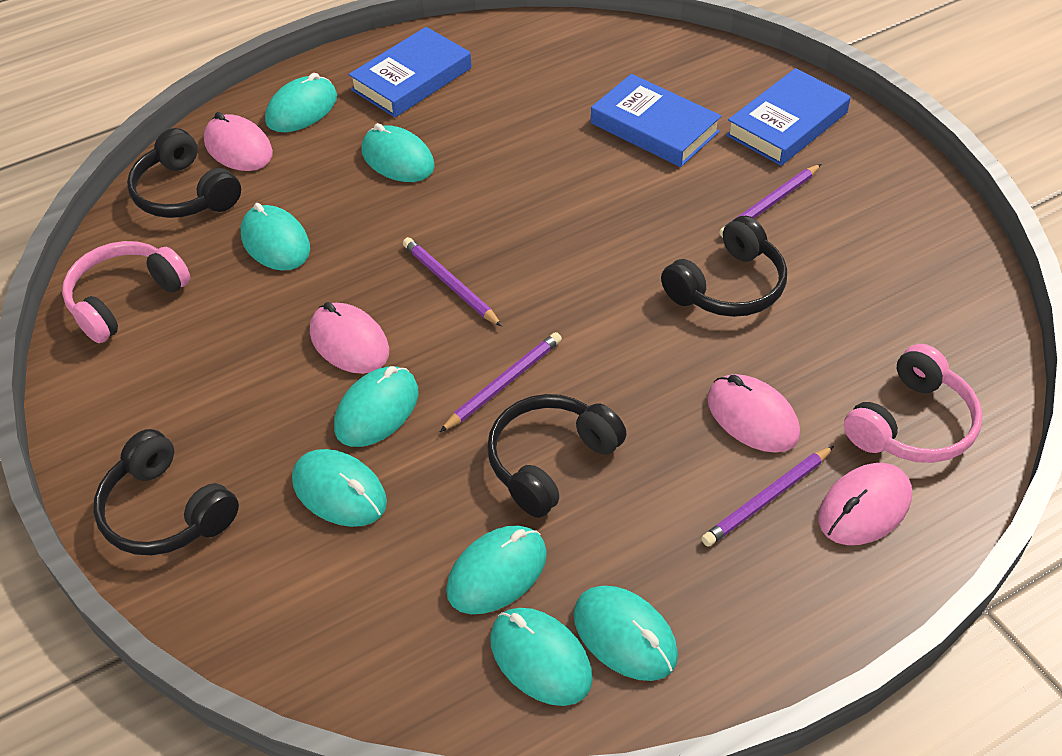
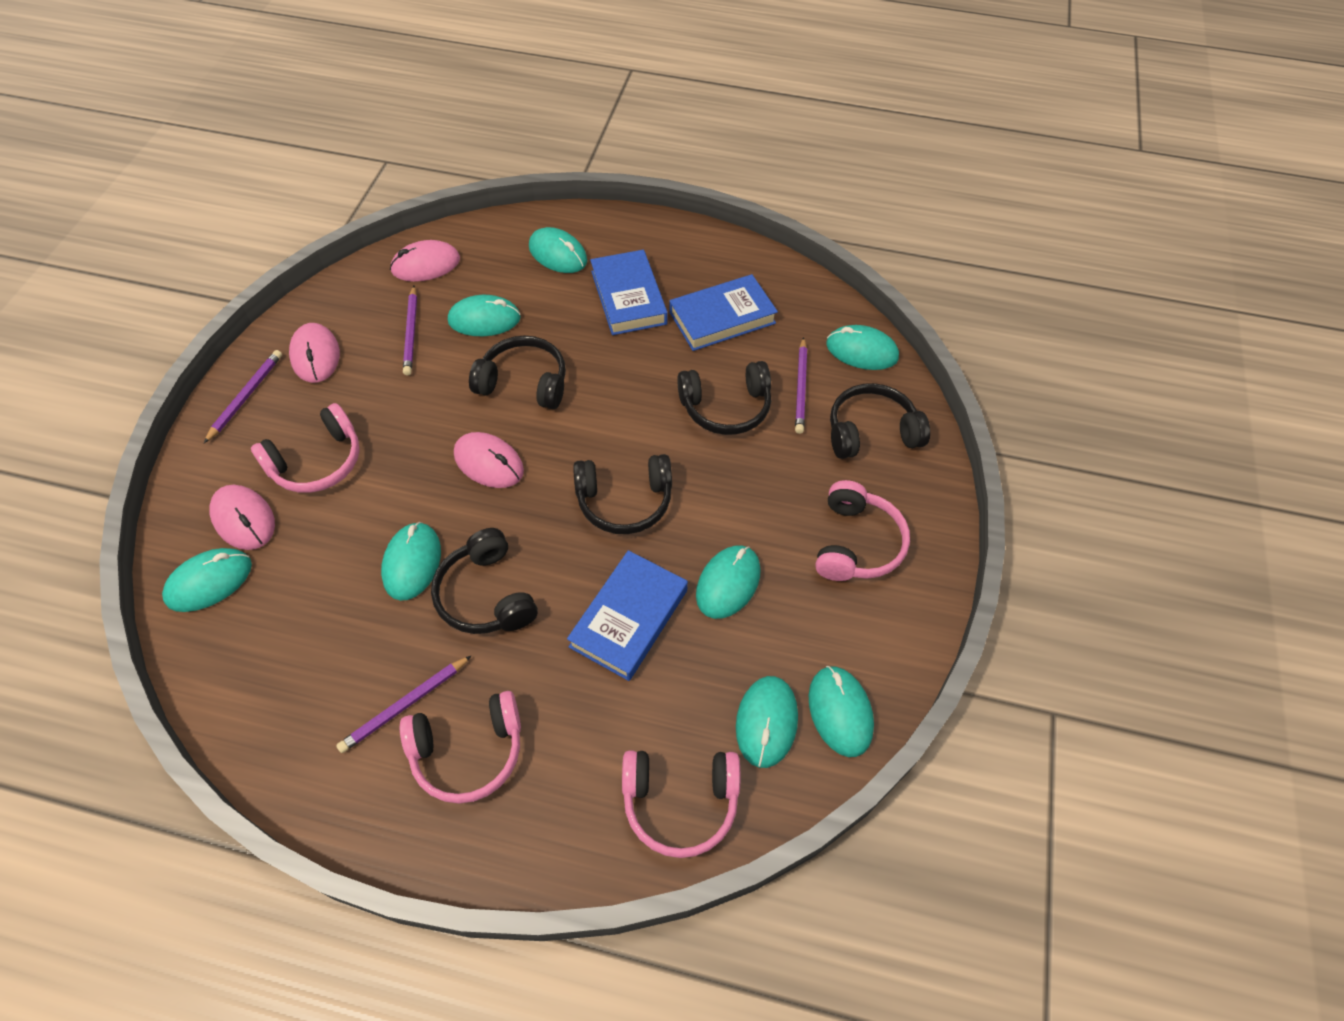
black headphones: 4 -> 5
pink headphones: 2 -> 4

